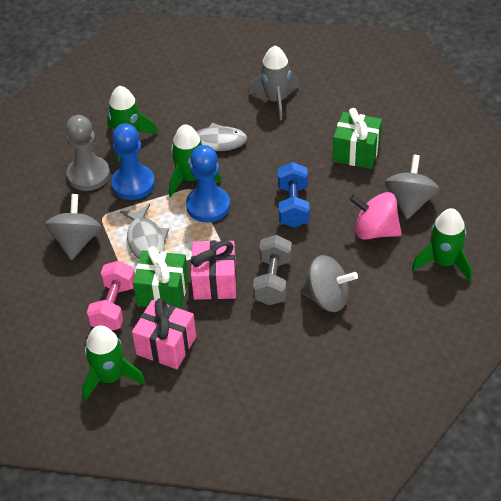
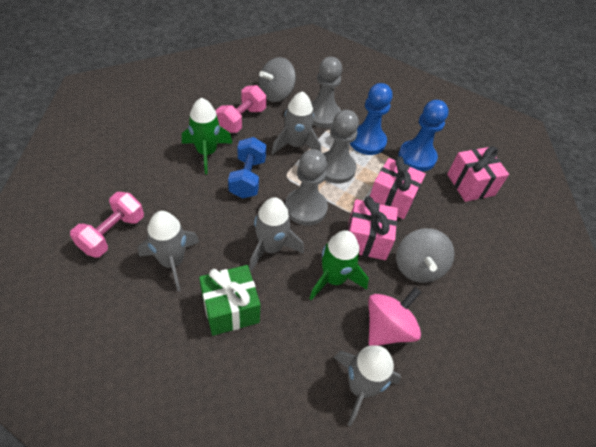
green gift: 2 -> 1
green rocket: 4 -> 2
grey dumbbell: 1 -> 0
grey fish: 2 -> 0
grey pawn: 1 -> 3
grey rocket: 1 -> 4
grey spinning top: 3 -> 2
pink dumbbell: 1 -> 2
pink gift: 2 -> 3

